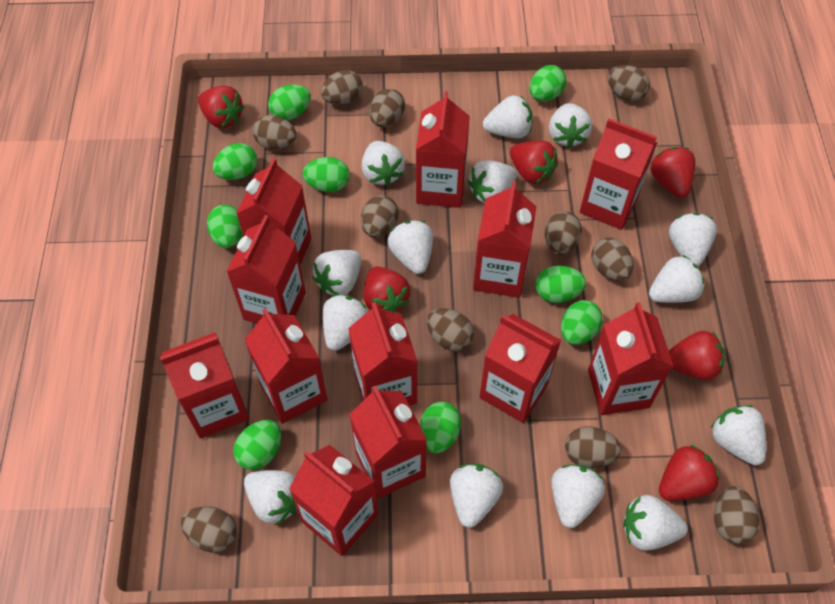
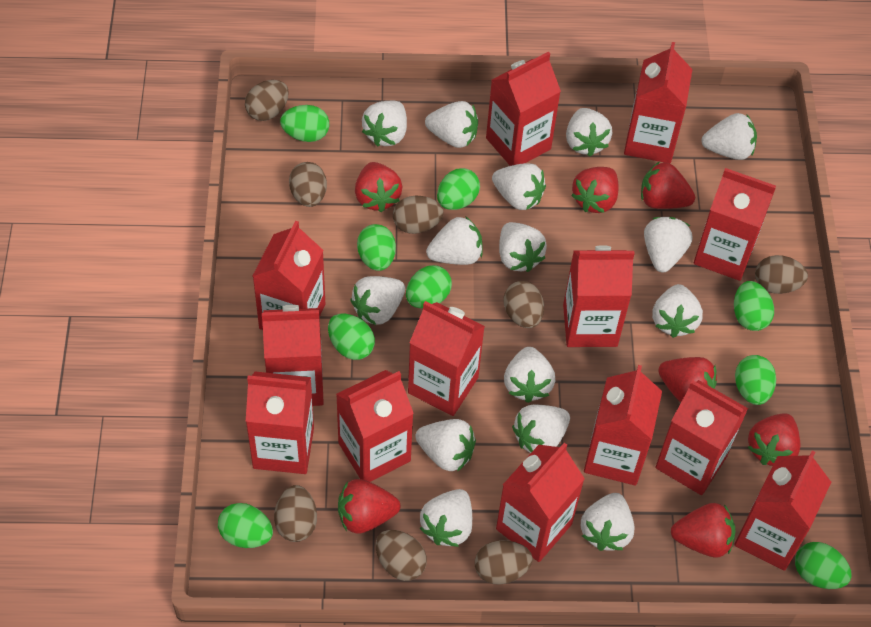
brown egg: 11 -> 8
red carton: 12 -> 13
red strawberry: 6 -> 7
white strawberry: 14 -> 15

